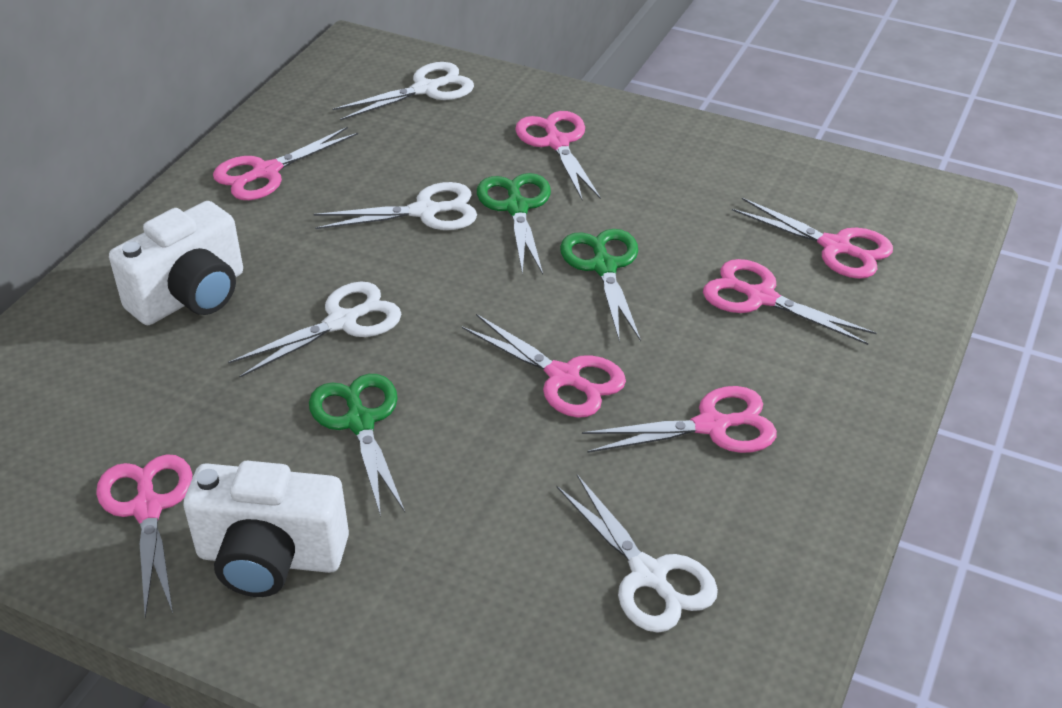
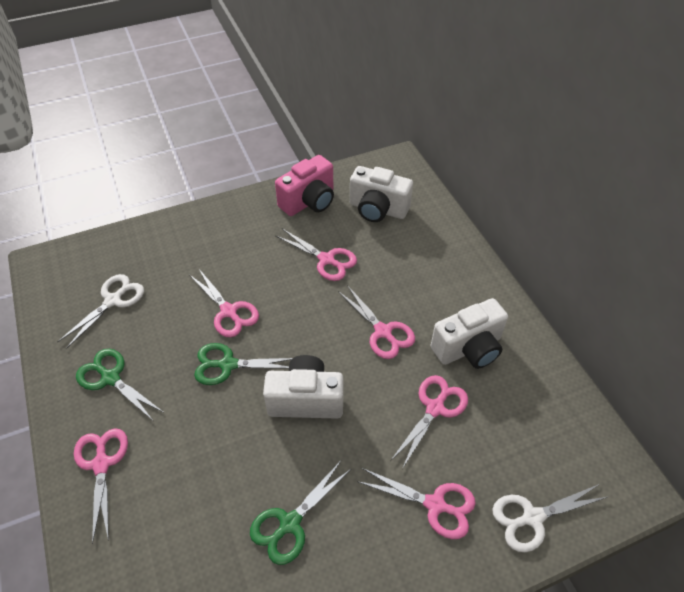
pink camera: 0 -> 1
pink scissors: 7 -> 6
white camera: 2 -> 3
white scissors: 4 -> 2

